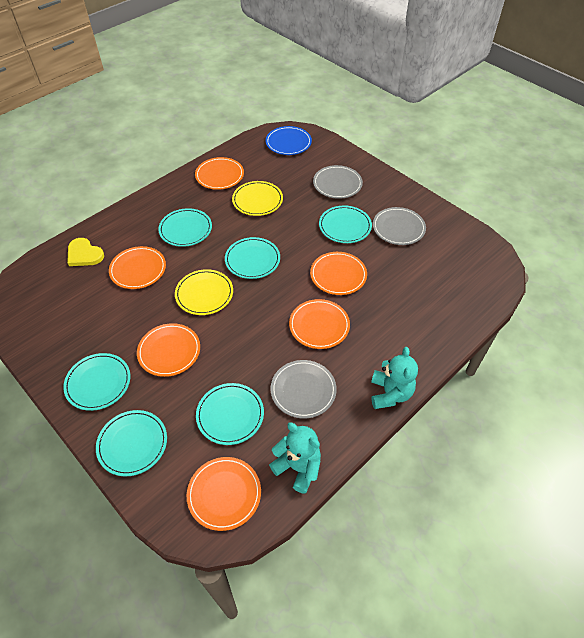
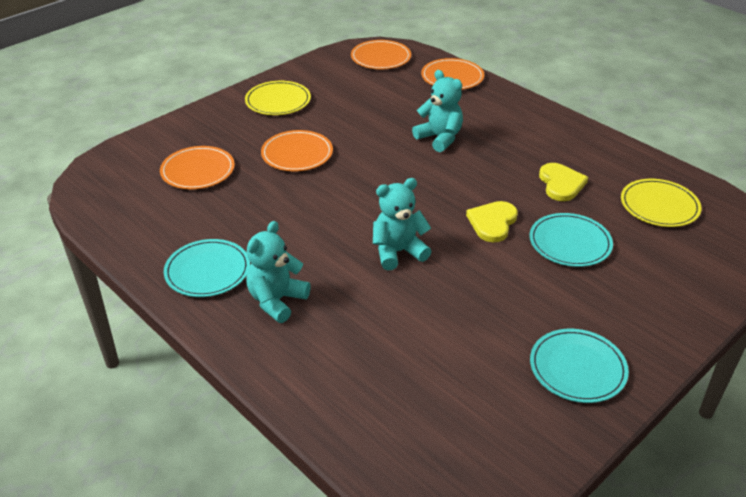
blue plate: 1 -> 0
grey plate: 3 -> 0
orange plate: 6 -> 4
turquoise plate: 6 -> 3
turquoise teddy bear: 2 -> 3
yellow heart: 1 -> 2

